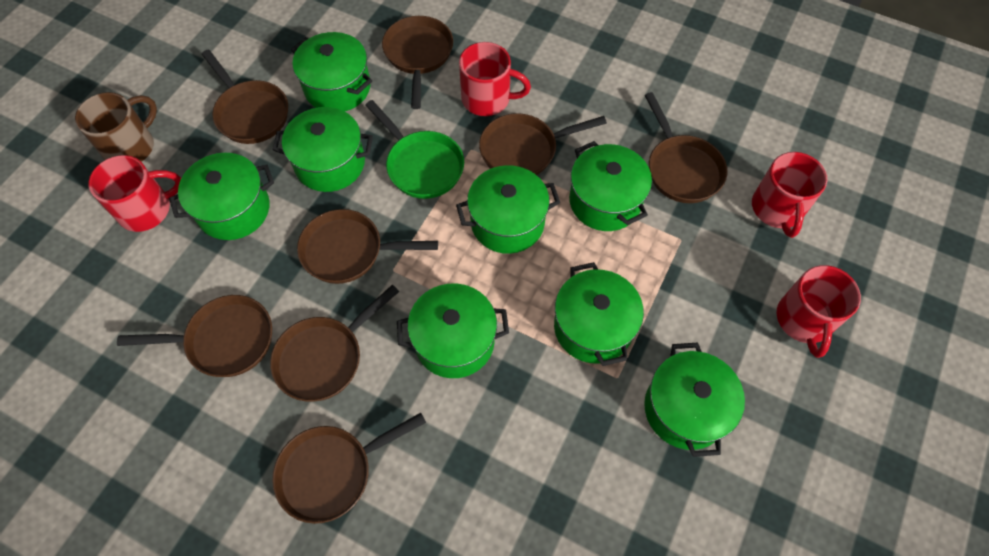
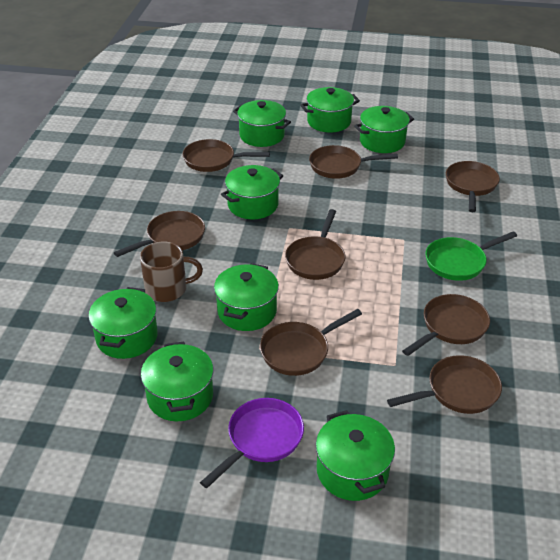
purple pan: 0 -> 1
red mug: 4 -> 0

